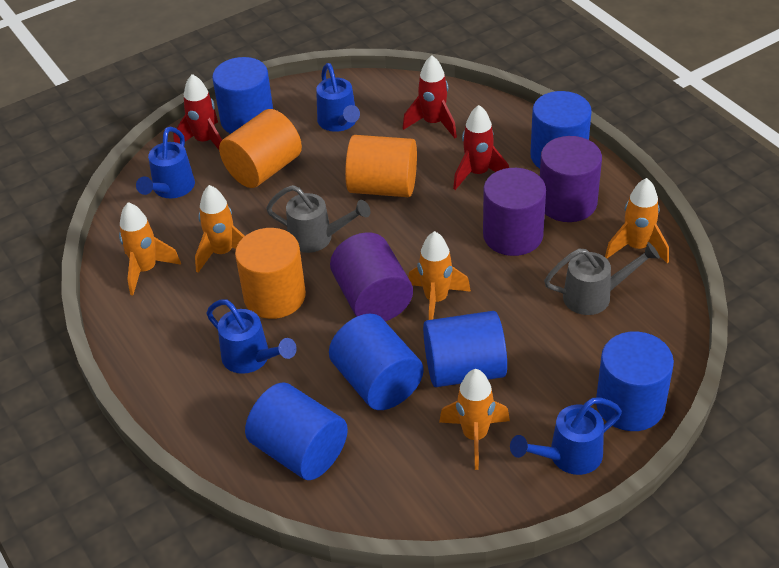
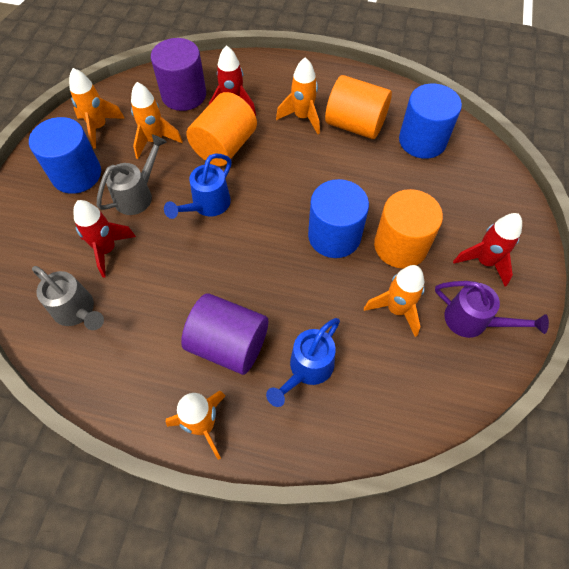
blue cylinder: 6 -> 3
blue watering can: 4 -> 2
purple cylinder: 3 -> 2
purple watering can: 0 -> 1

